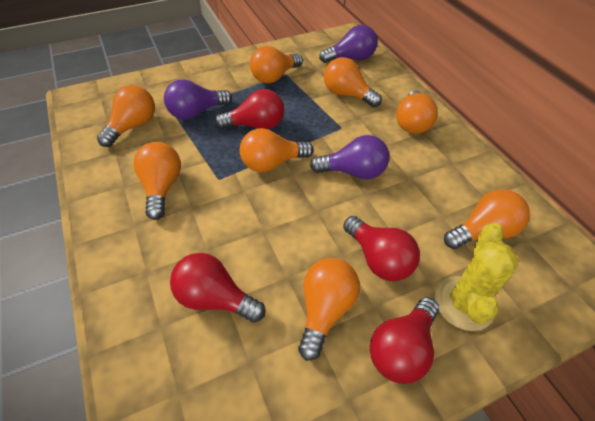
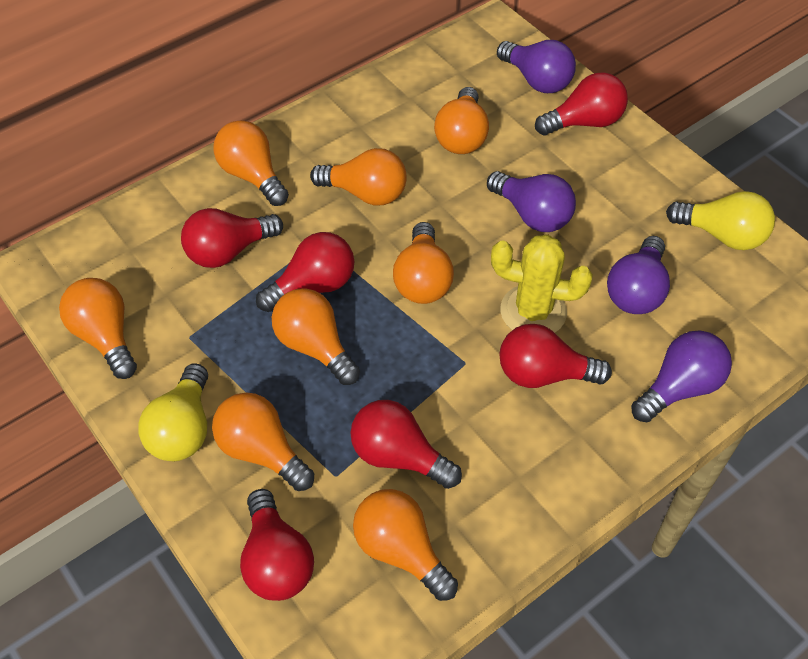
purple light bulb: 3 -> 4
red light bulb: 4 -> 6
yellow light bulb: 0 -> 2

